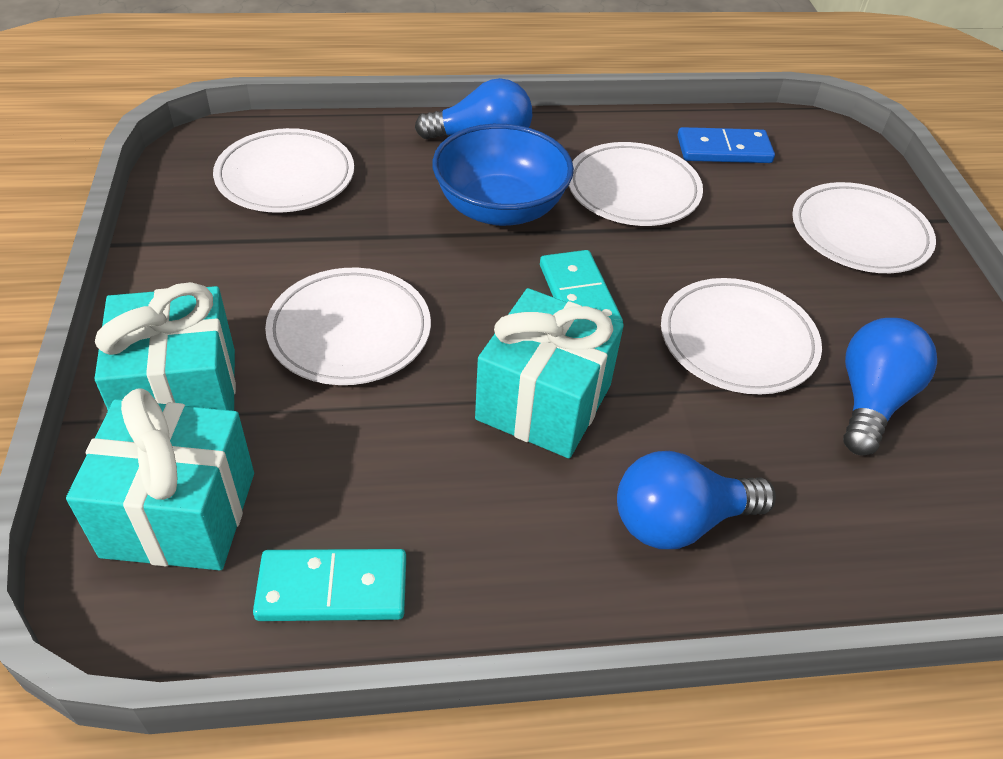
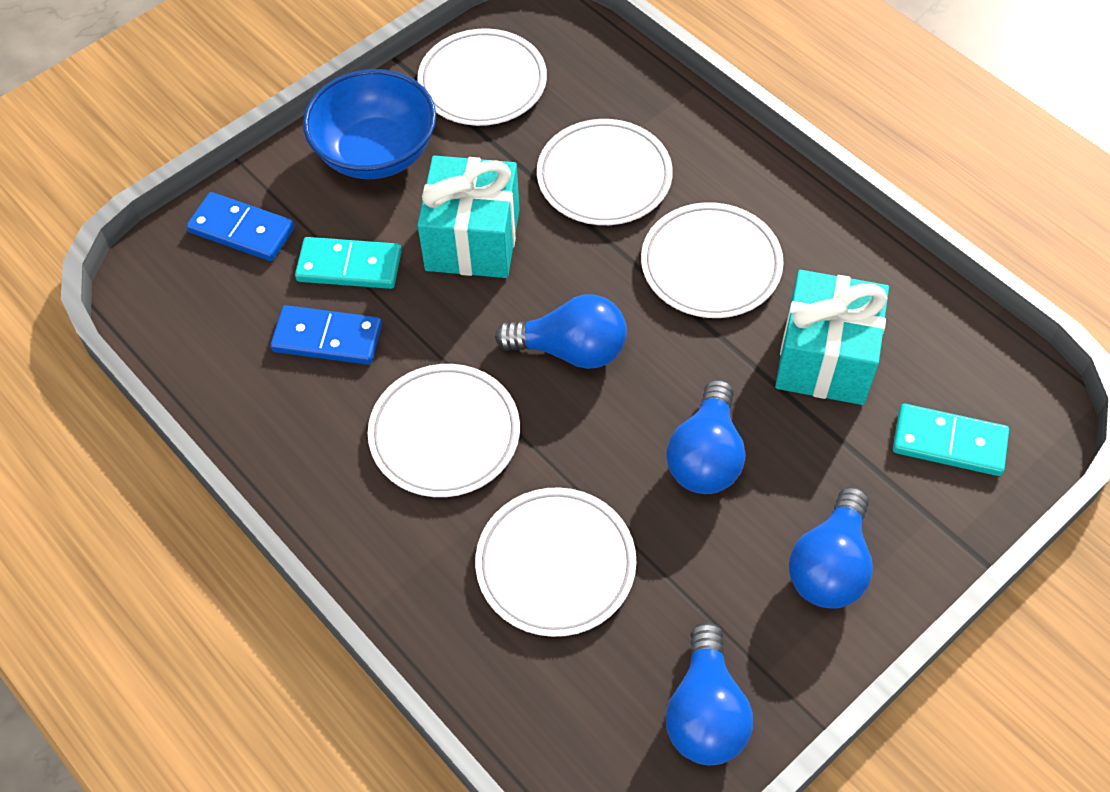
blue domino: 1 -> 2
blue light bulb: 3 -> 4
turquoise gift: 3 -> 2

